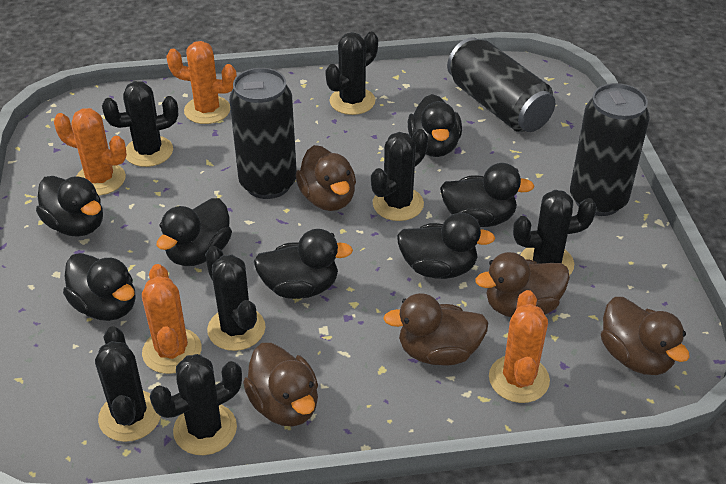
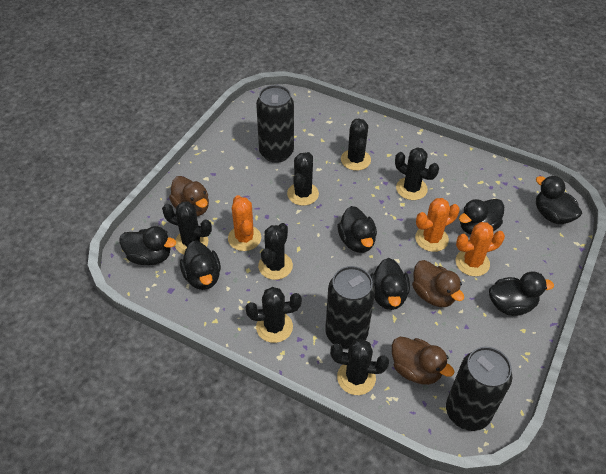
brown duck: 5 -> 3
orange cactus: 4 -> 3

